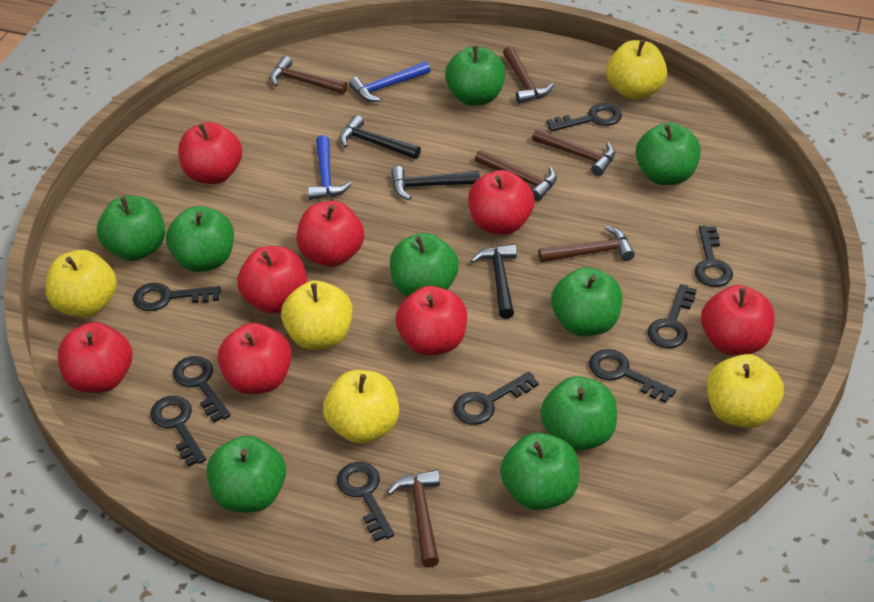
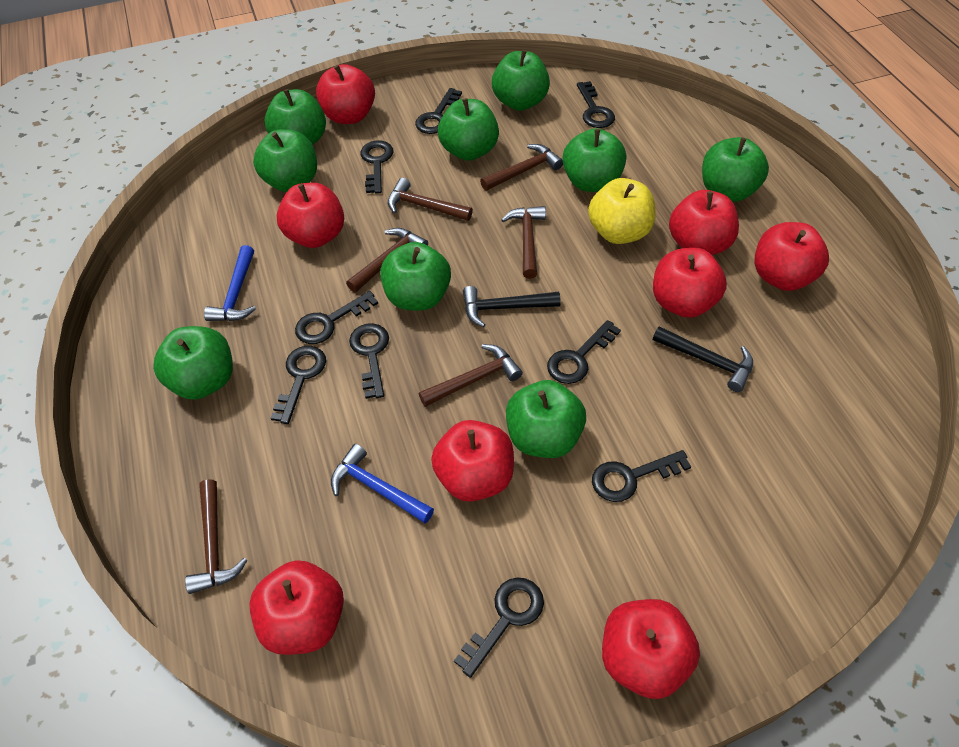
black hammer: 3 -> 2
yellow apple: 5 -> 1

